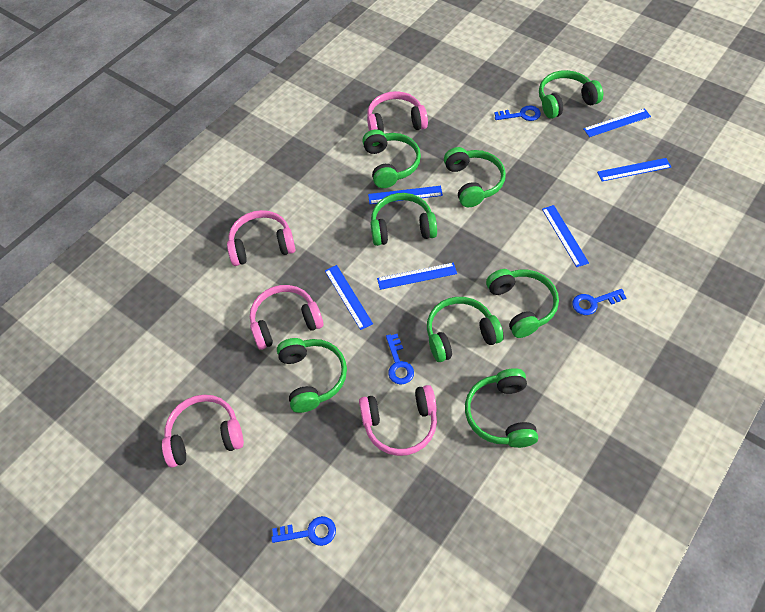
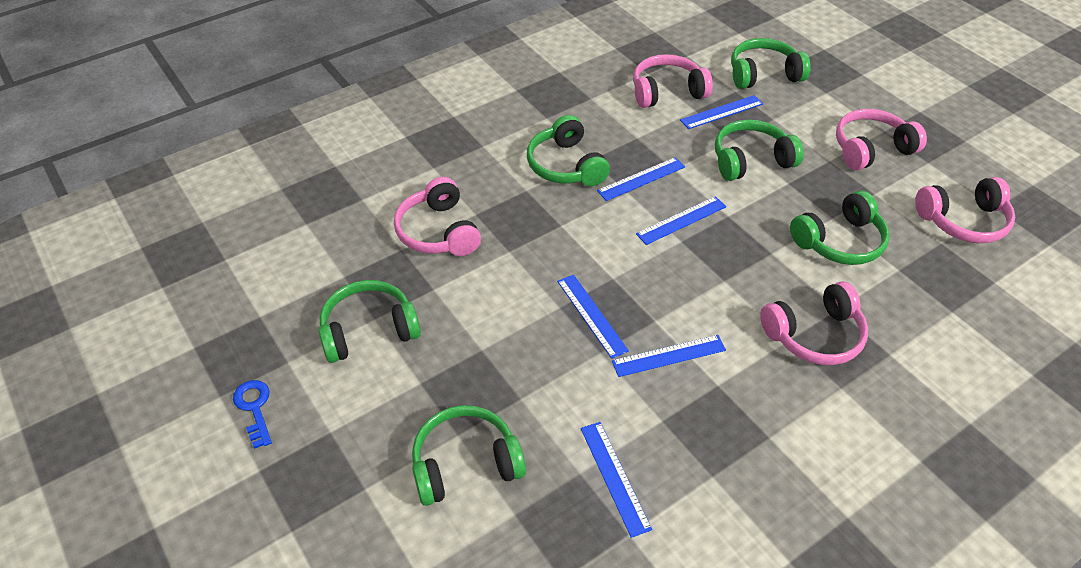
blue key: 4 -> 1
green headphones: 8 -> 6

